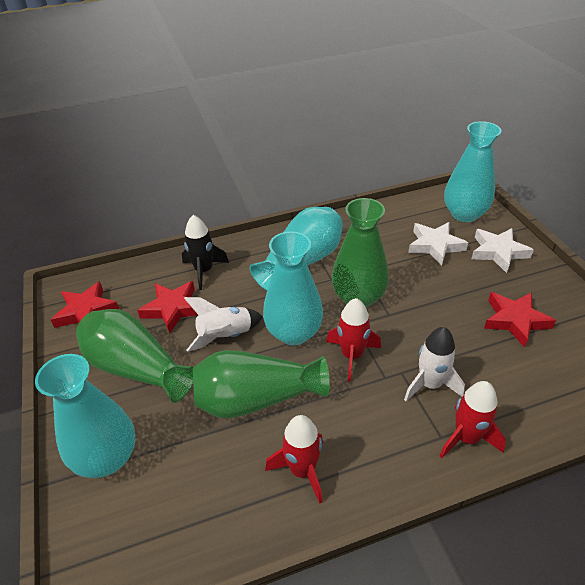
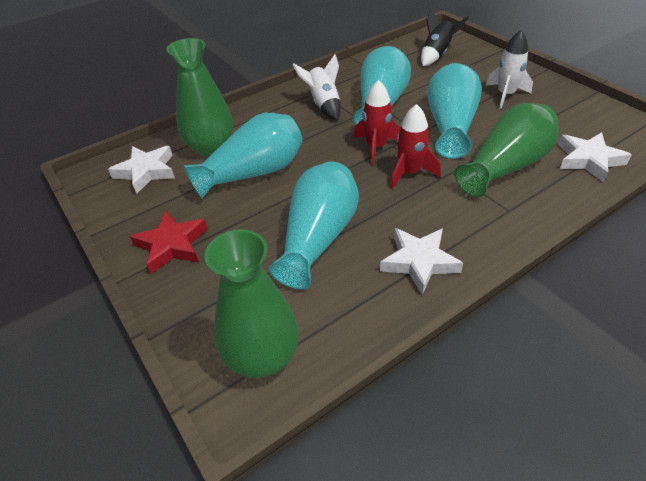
red rocket: 3 -> 2
red star: 3 -> 1
white star: 2 -> 3

